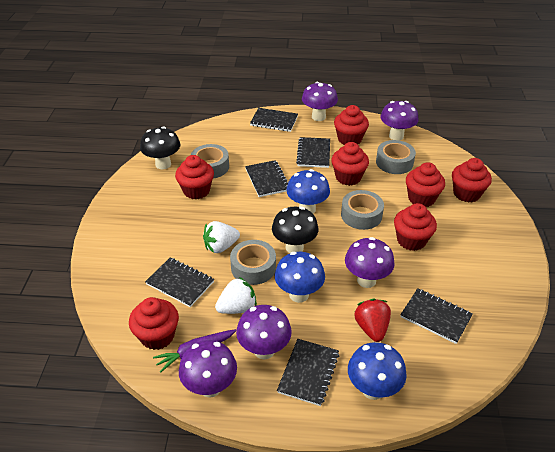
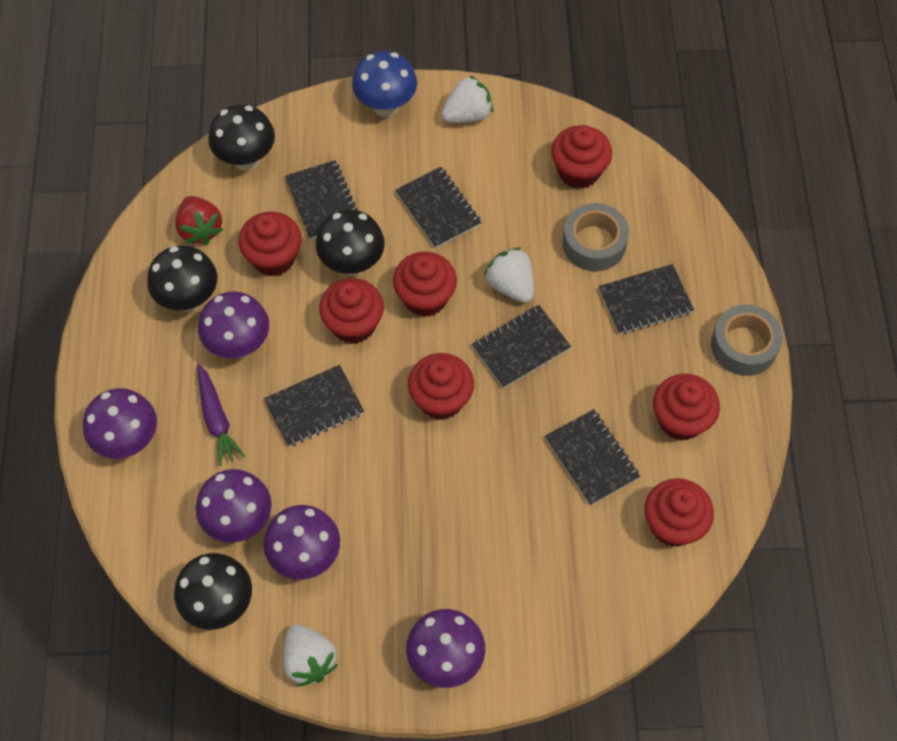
black mushroom: 2 -> 4
blue mushroom: 3 -> 1
grey tape: 4 -> 2
white strawberry: 2 -> 3

